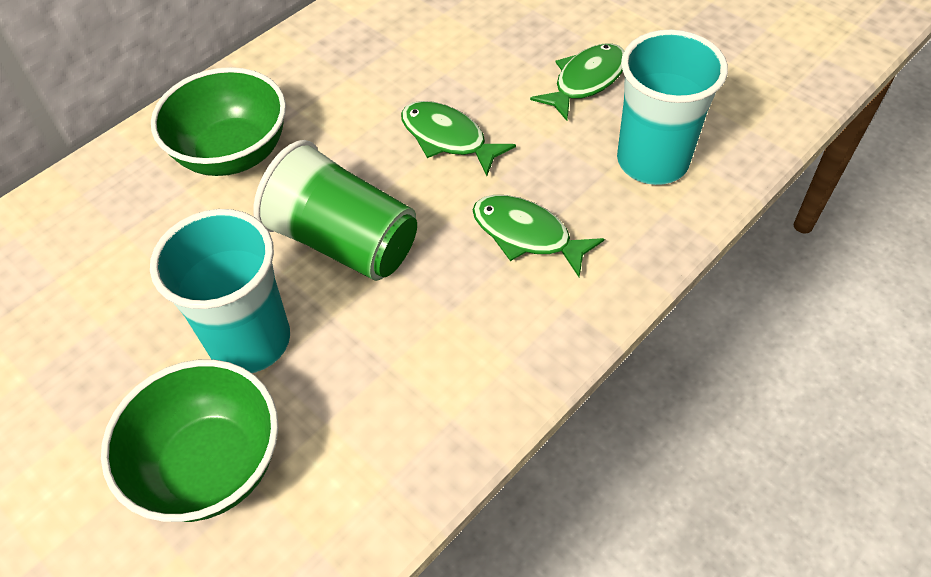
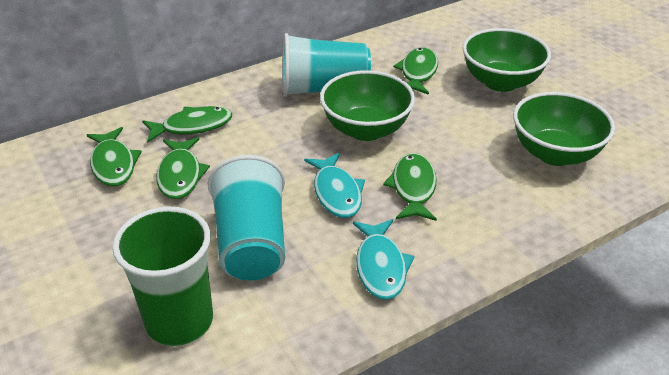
green bowl: 2 -> 3
green fish: 3 -> 5
turquoise fish: 0 -> 2

